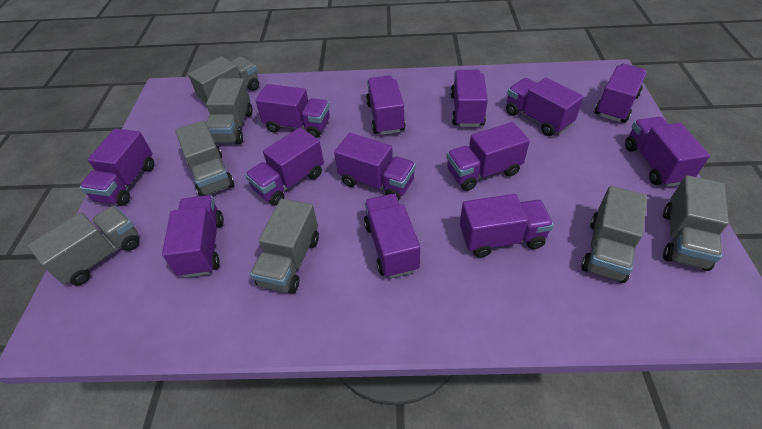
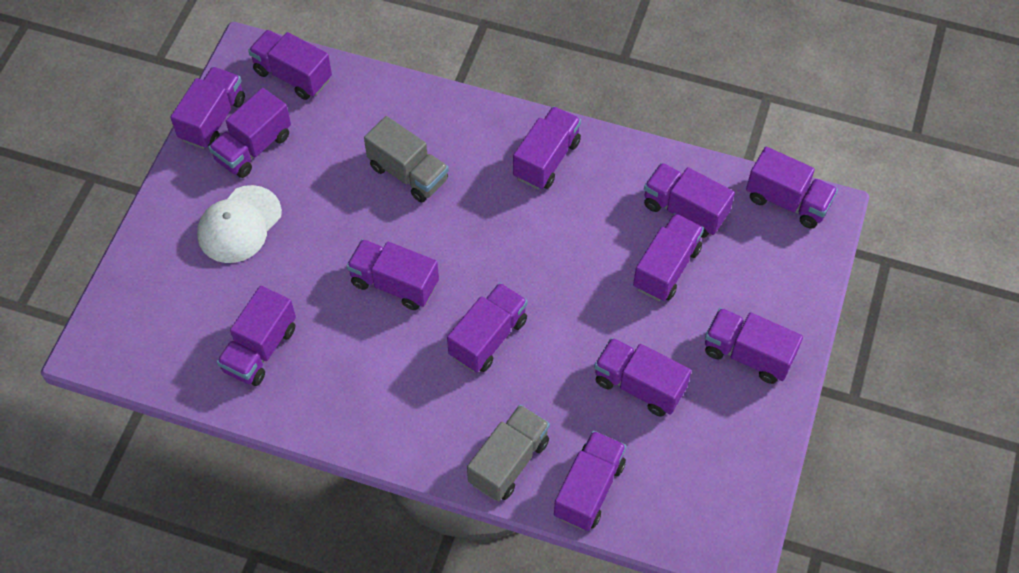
grey truck: 7 -> 2
white cap: 0 -> 1

